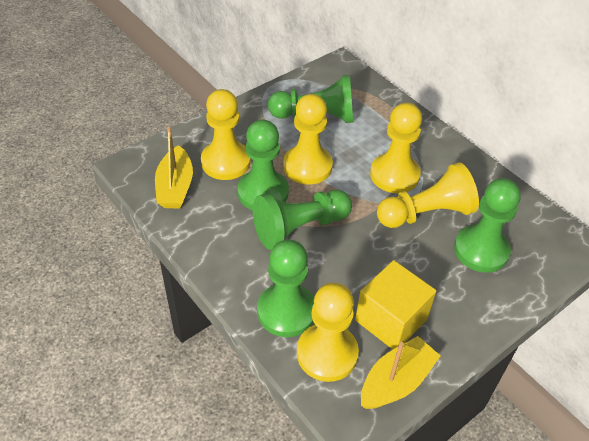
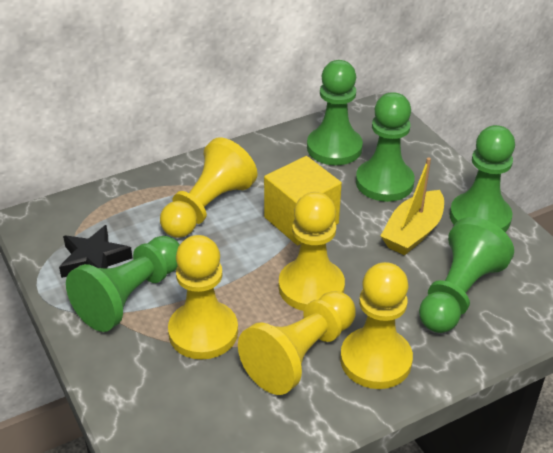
black star: 0 -> 1
yellow boat: 2 -> 1

